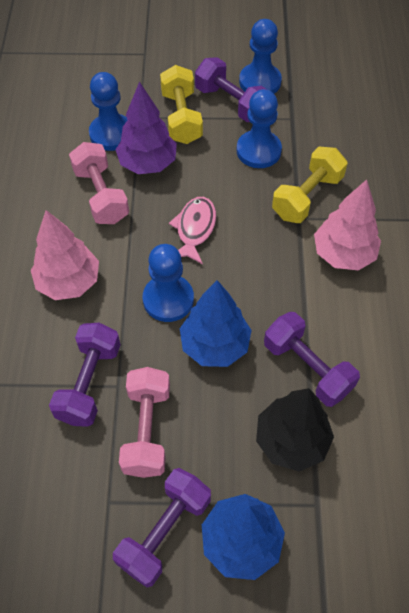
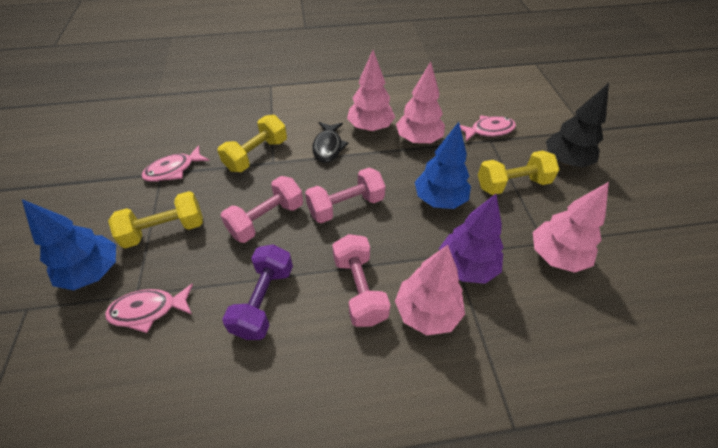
black fish: 0 -> 1
blue pawn: 4 -> 0
pink dumbbell: 2 -> 3
pink fish: 1 -> 3
pink tree: 2 -> 4
purple dumbbell: 4 -> 1
yellow dumbbell: 2 -> 3

